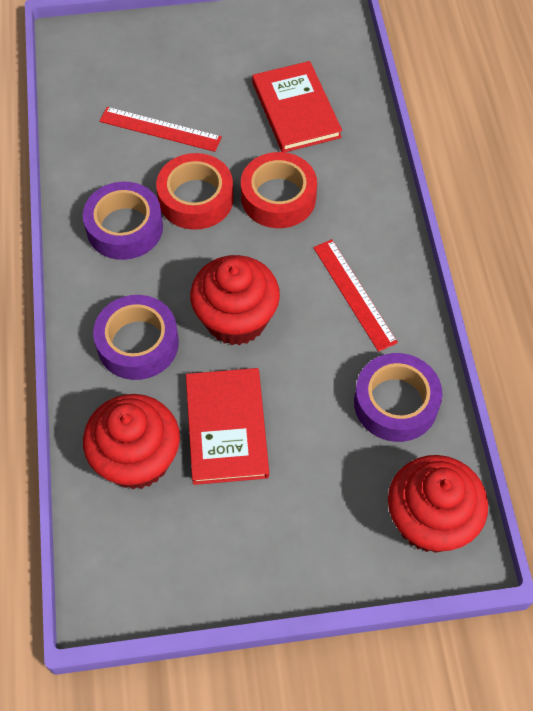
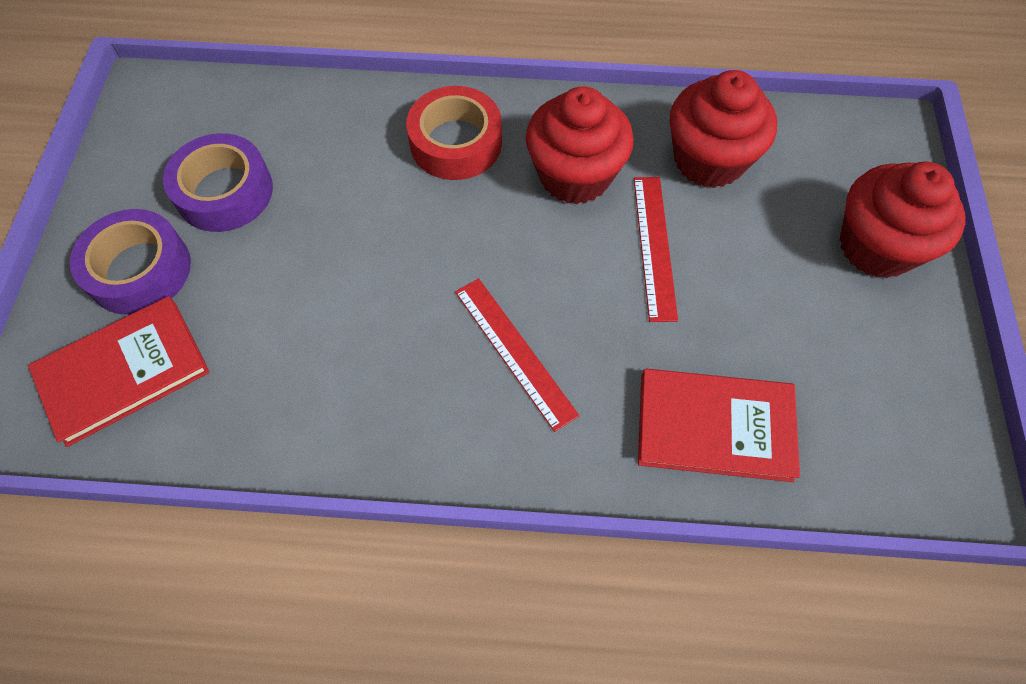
purple tape: 3 -> 2
red tape: 2 -> 1

